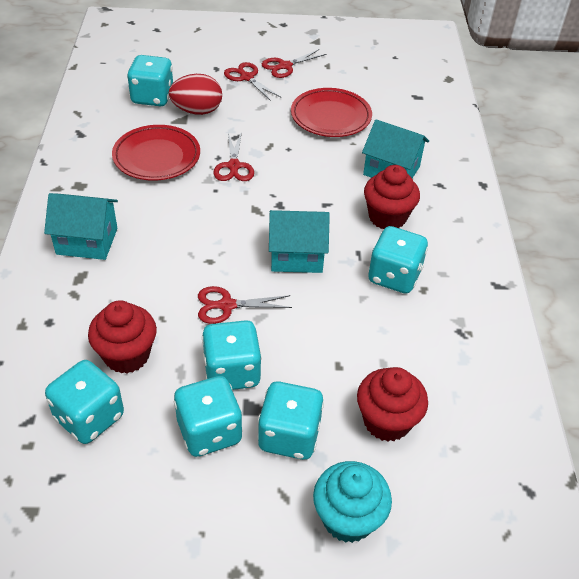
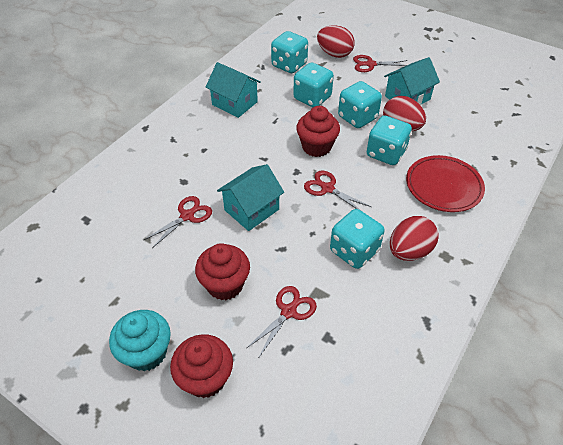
red egg: 1 -> 3
red plate: 2 -> 1
turquoise dice: 6 -> 5

